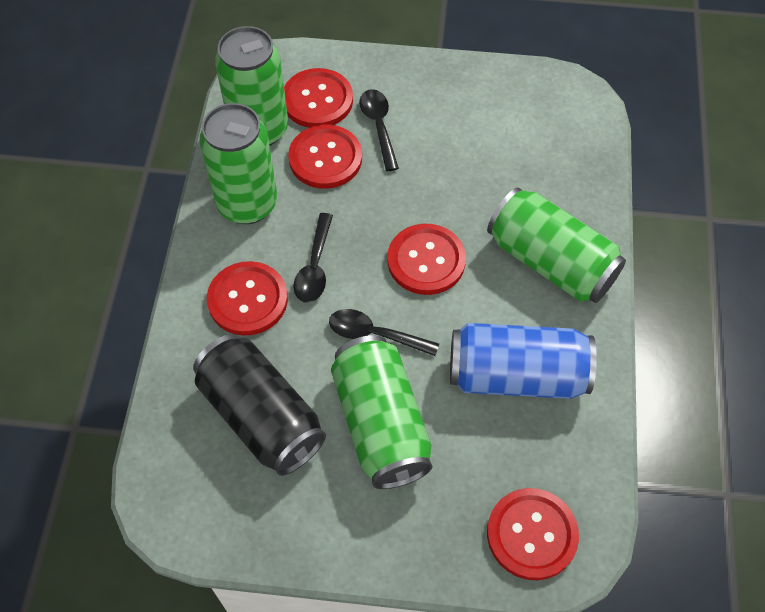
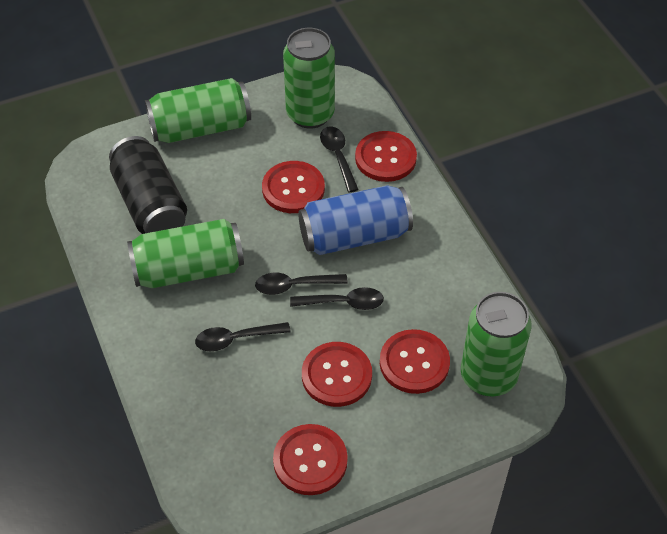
black spoon: 3 -> 4

